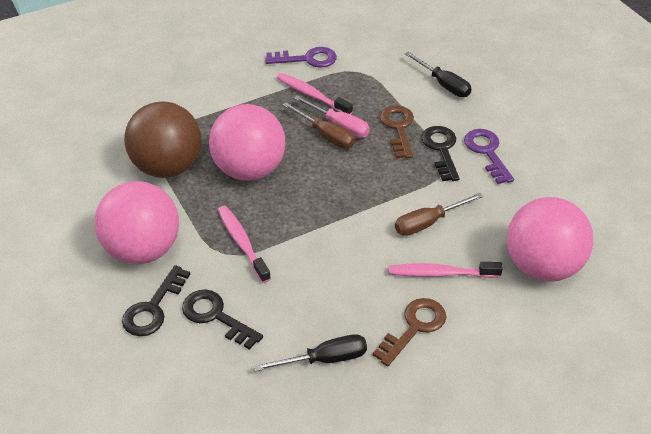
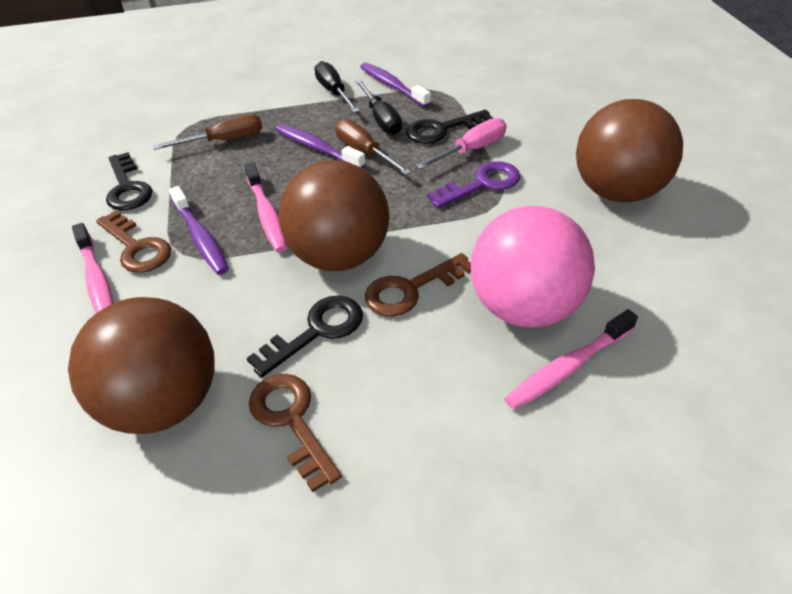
brown ball: 1 -> 3
brown key: 2 -> 3
pink ball: 3 -> 1
purple key: 2 -> 1
purple toothbrush: 0 -> 3

